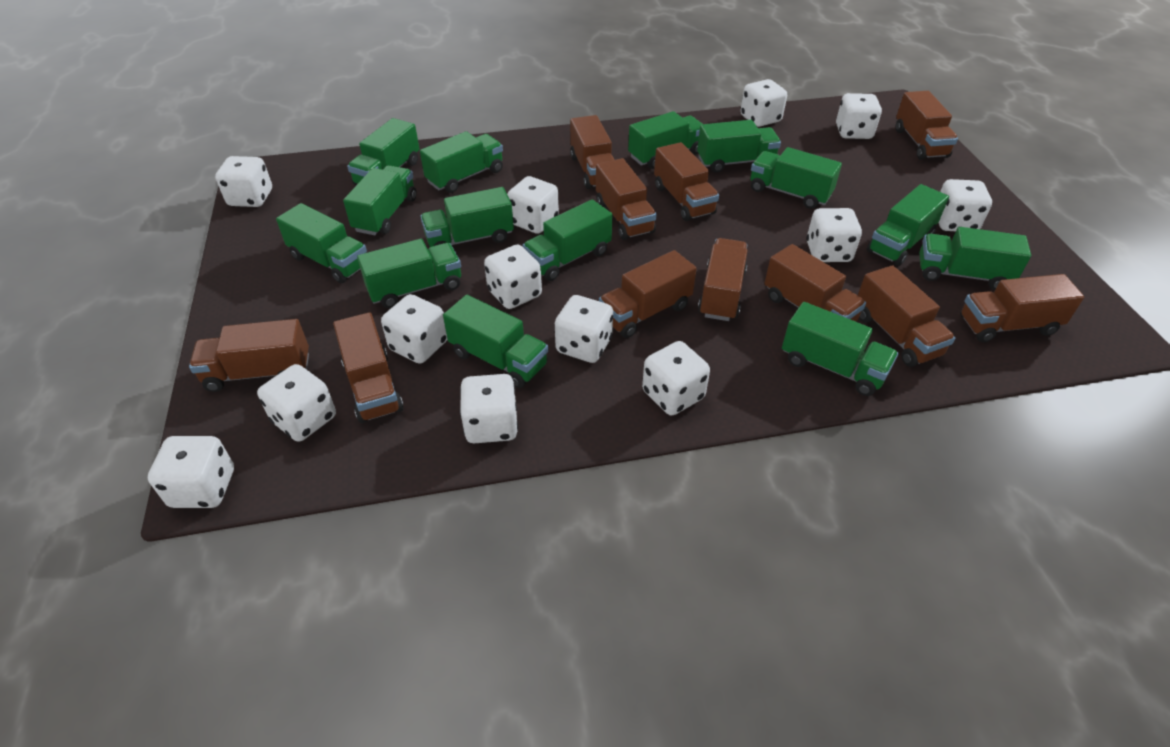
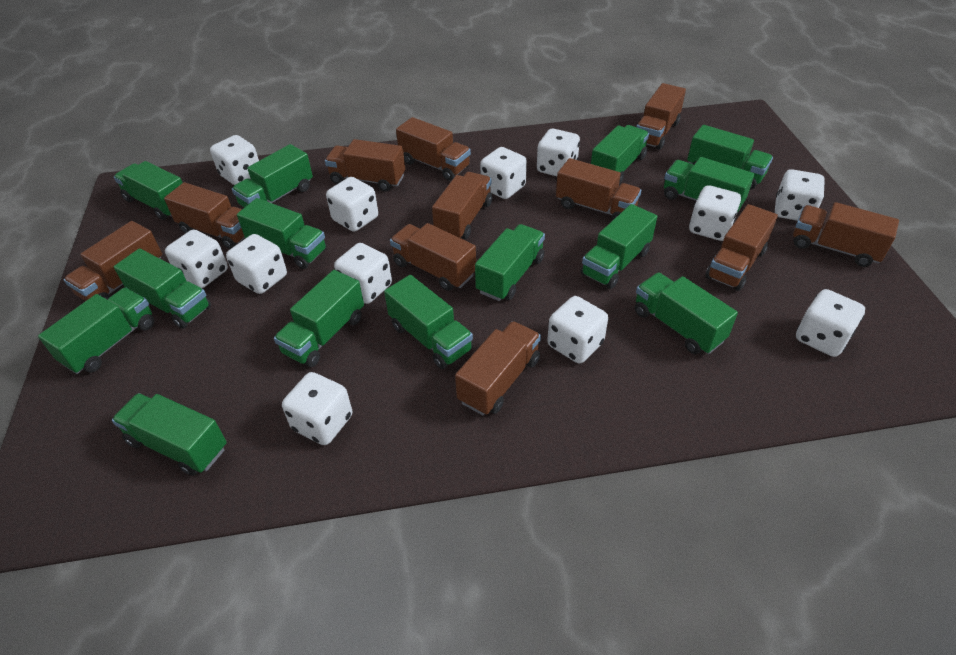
white dice: 13 -> 12

